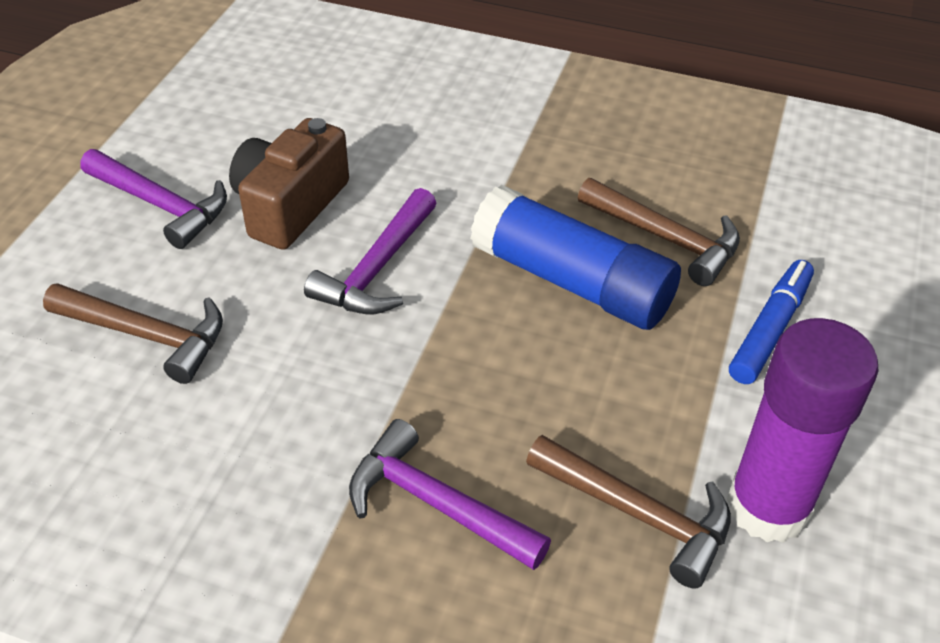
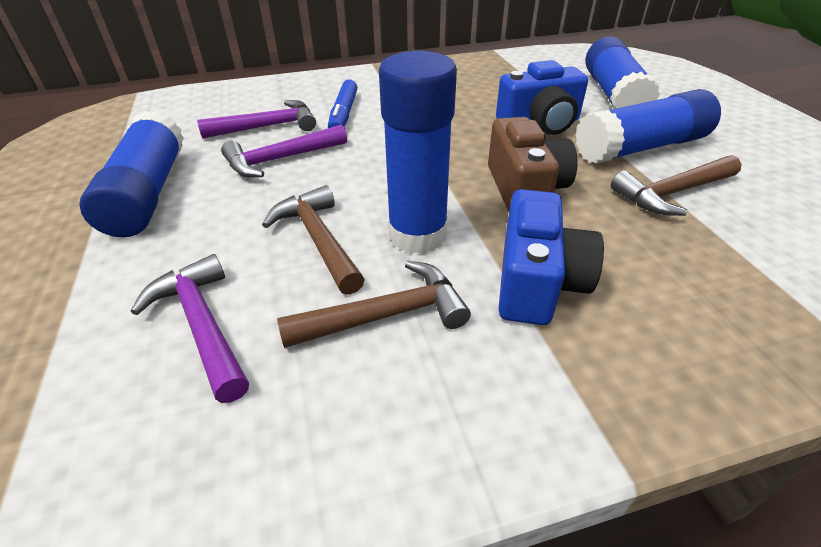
blue camera: 0 -> 2
blue glue stick: 1 -> 4
purple glue stick: 1 -> 0

